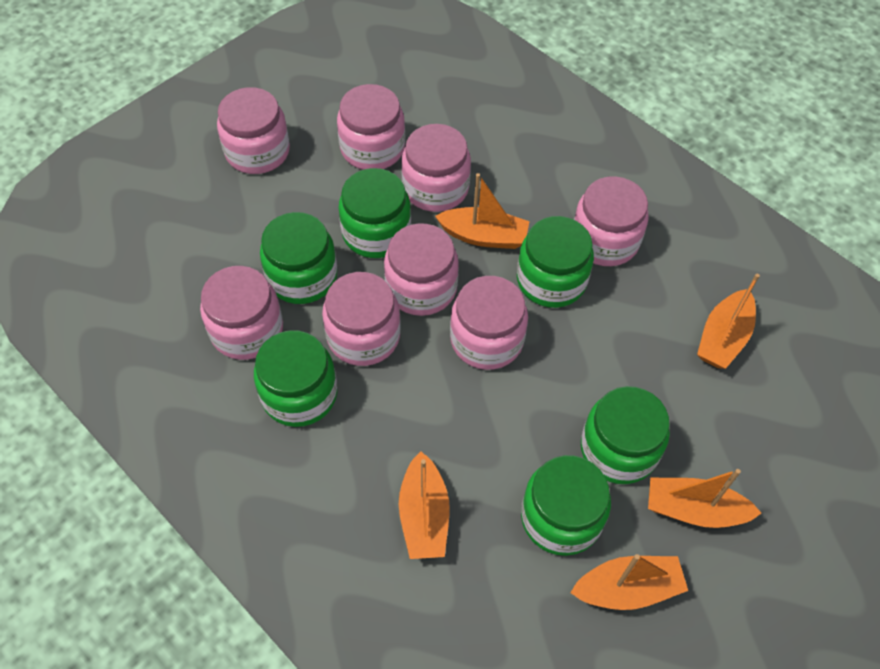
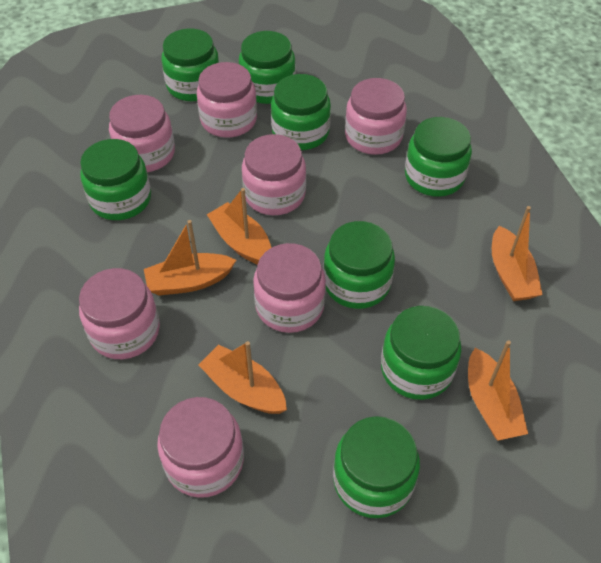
green jar: 6 -> 8
pink jar: 8 -> 7

